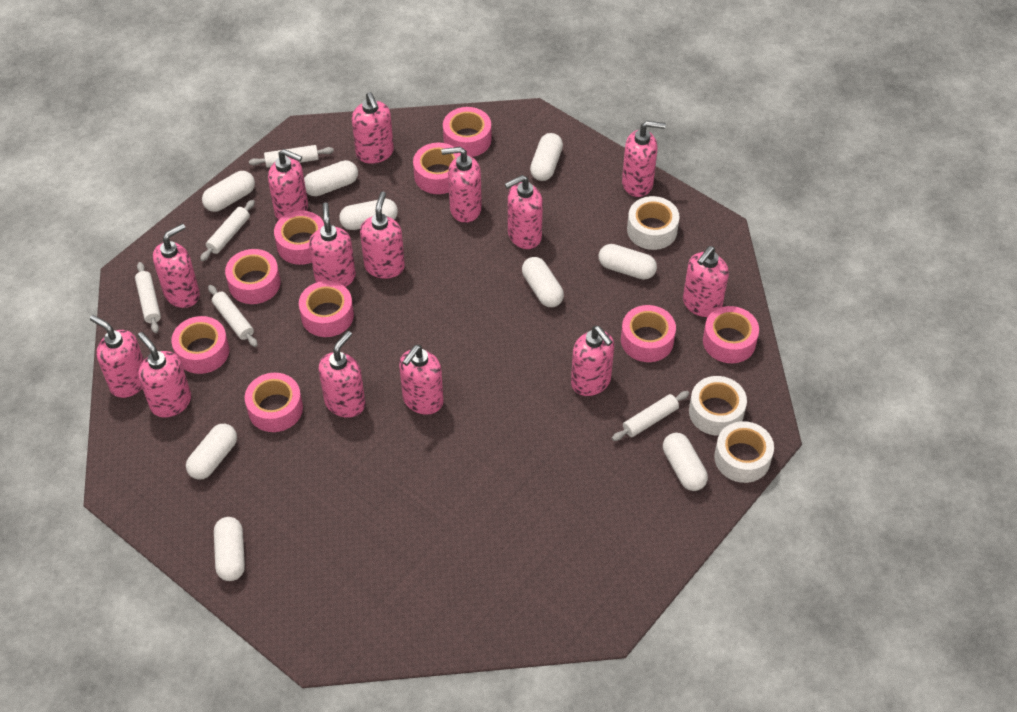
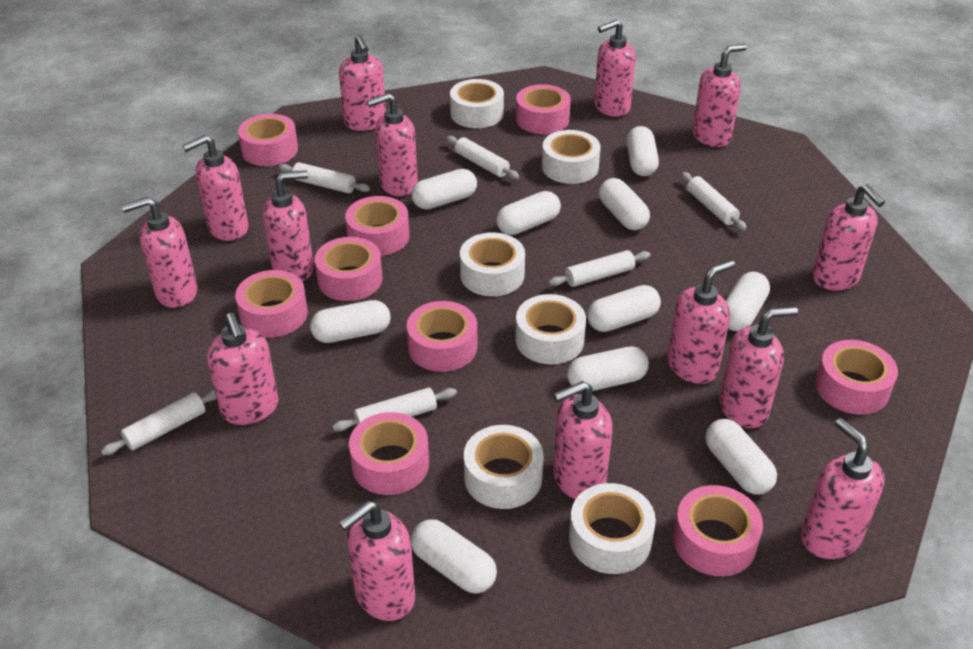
white capsule: 9 -> 10
white rolling pin: 5 -> 6
white tape: 3 -> 6

